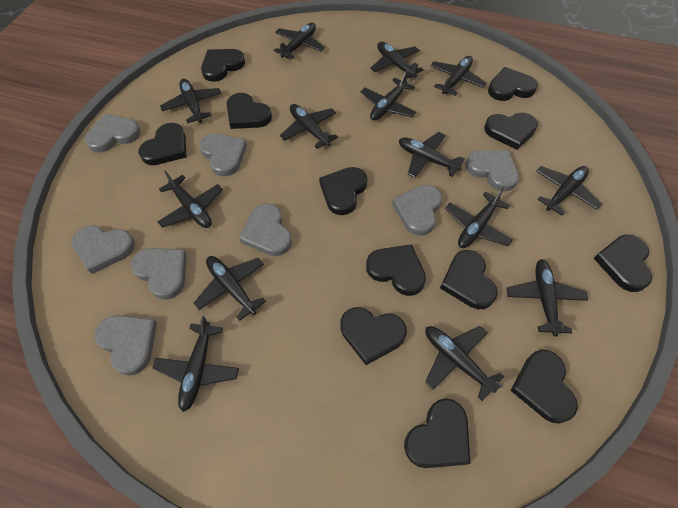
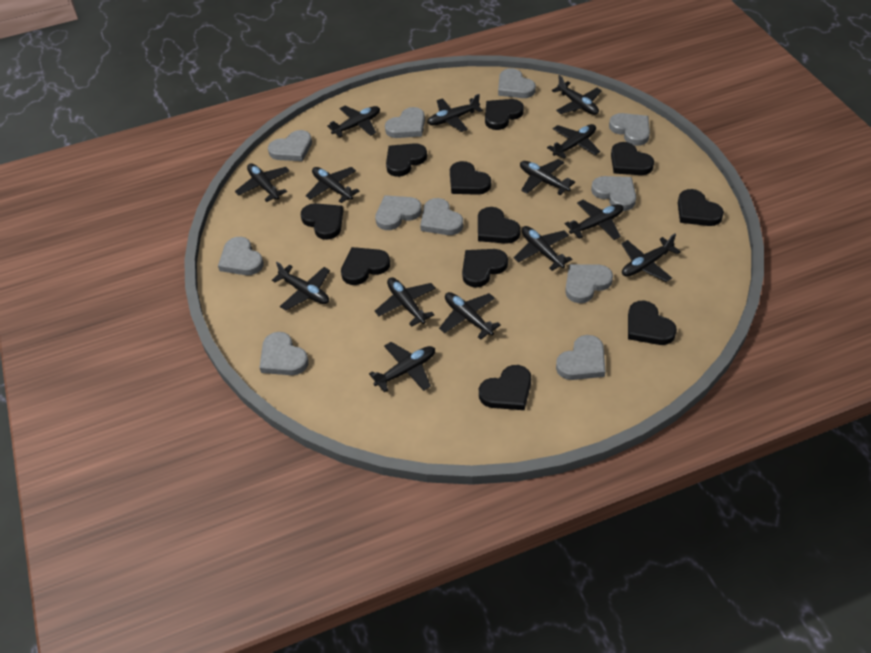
black heart: 12 -> 11
grey heart: 8 -> 11

